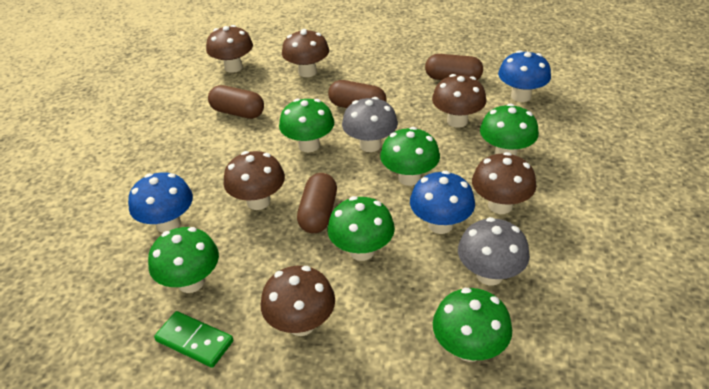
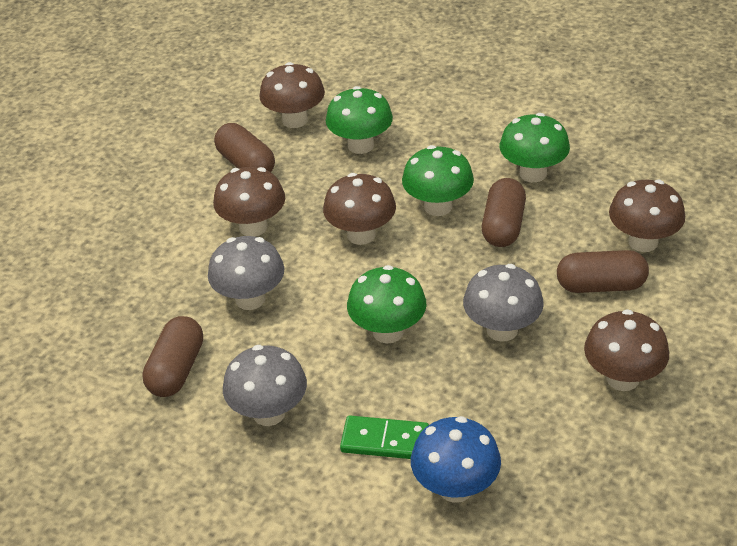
blue mushroom: 3 -> 1
brown mushroom: 6 -> 5
green mushroom: 6 -> 4
grey mushroom: 2 -> 3

